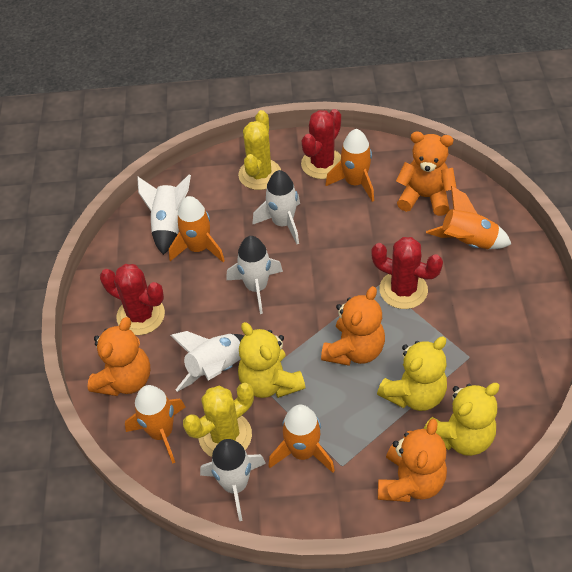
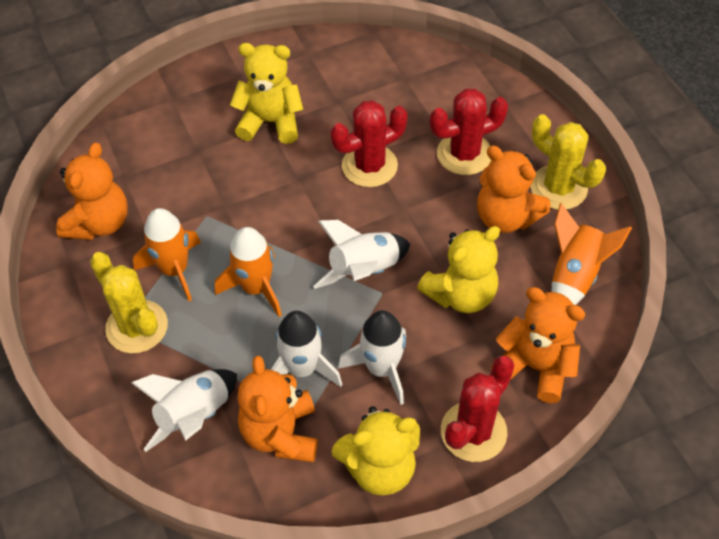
orange rocket: 5 -> 3
white rocket: 5 -> 4

